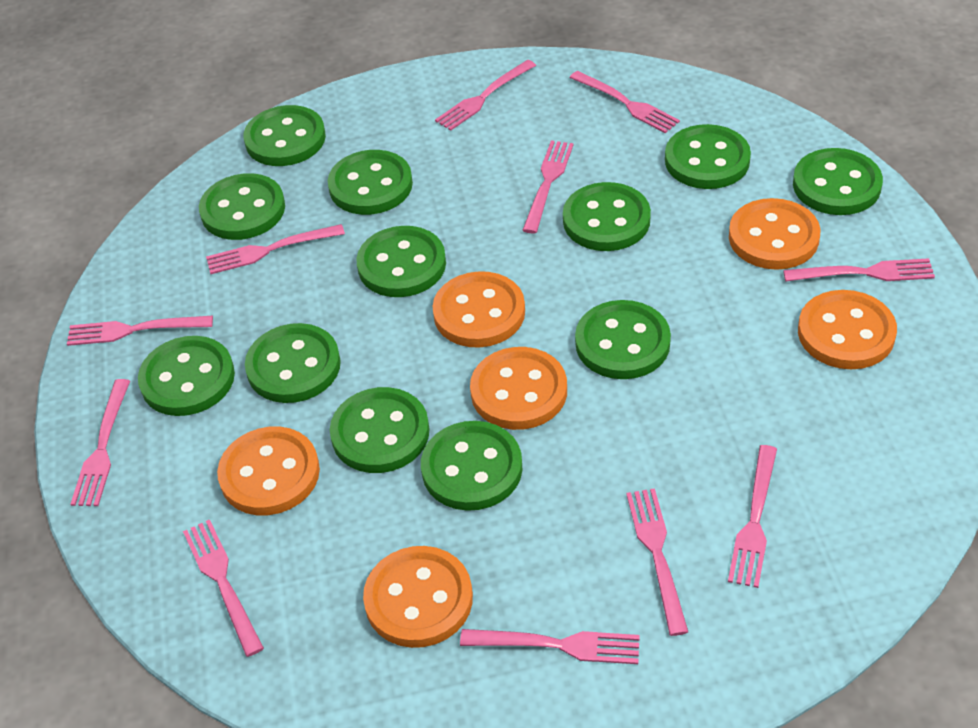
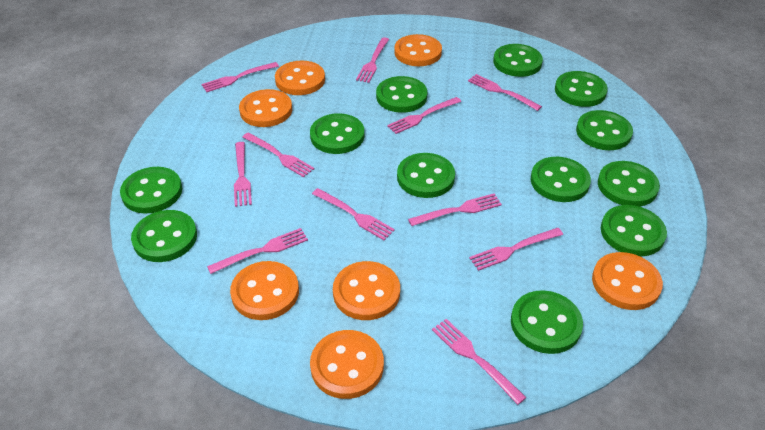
orange button: 6 -> 7

